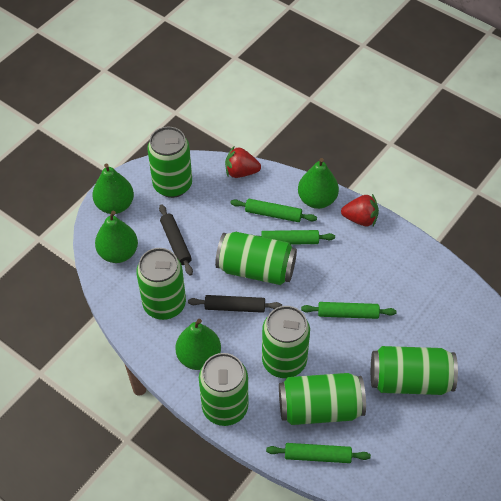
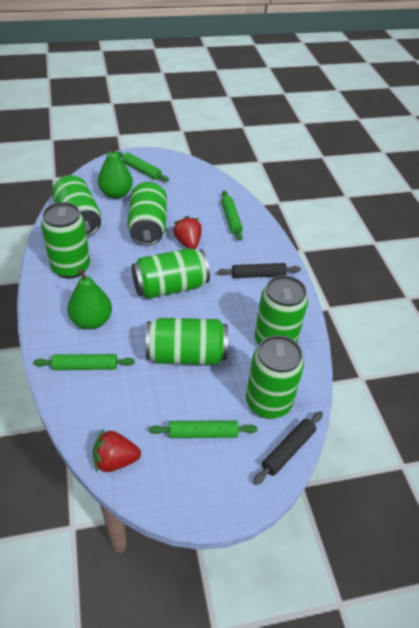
green pear: 4 -> 2

